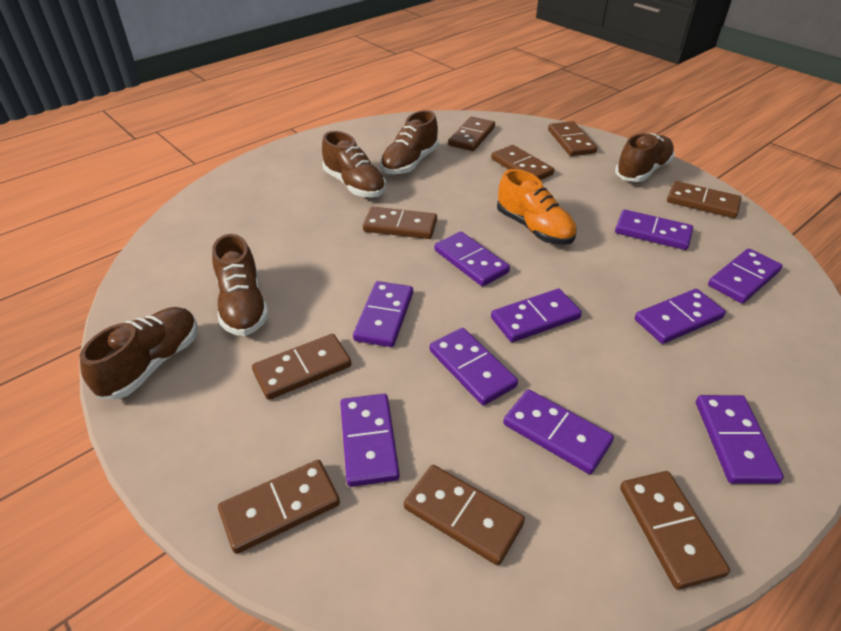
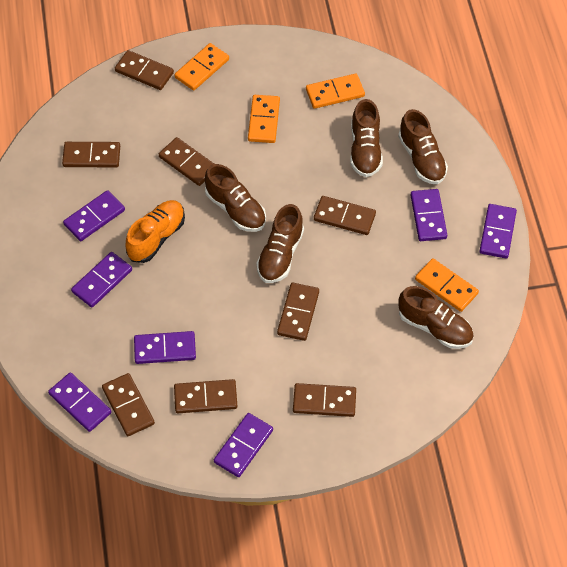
brown domino: 9 -> 8
orange domino: 0 -> 4
purple domino: 10 -> 7

